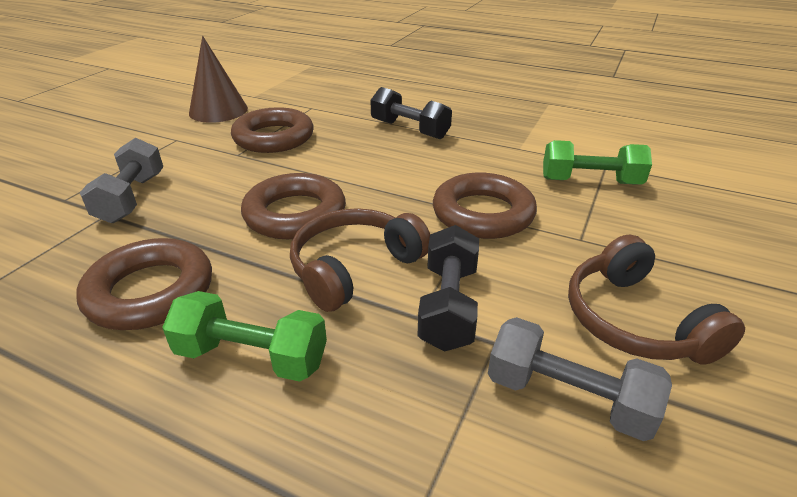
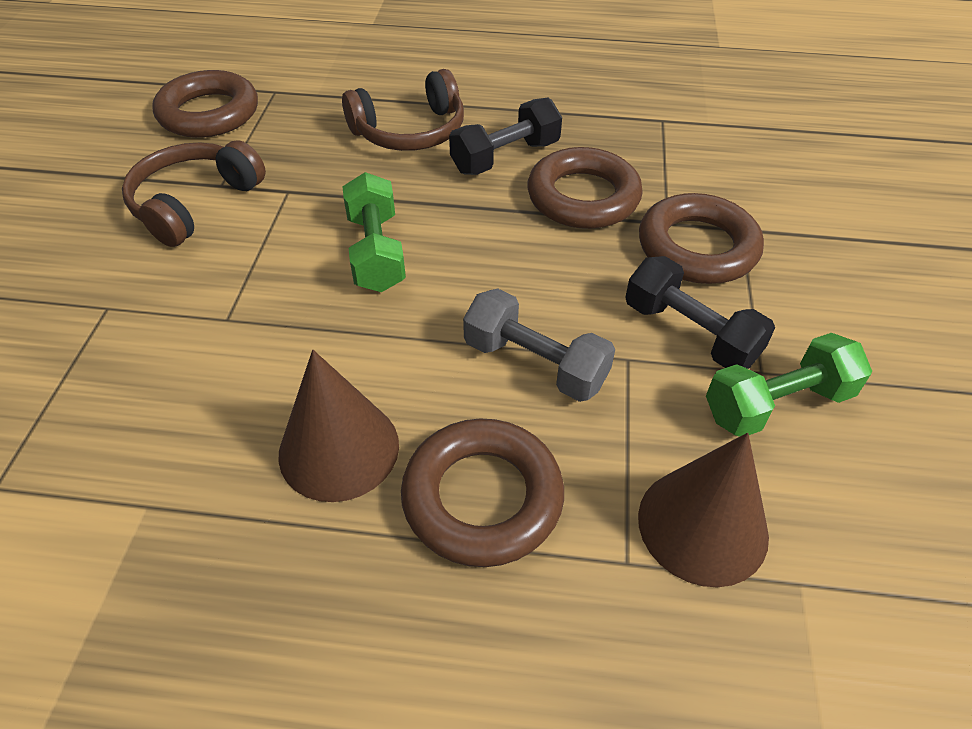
brown cone: 1 -> 2
grey dumbbell: 2 -> 1

